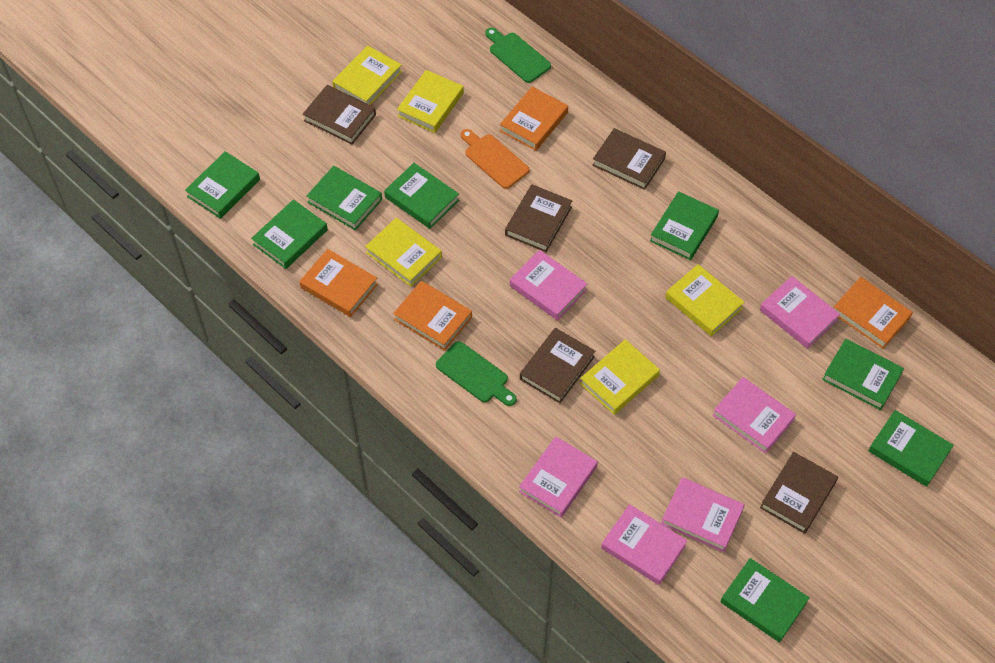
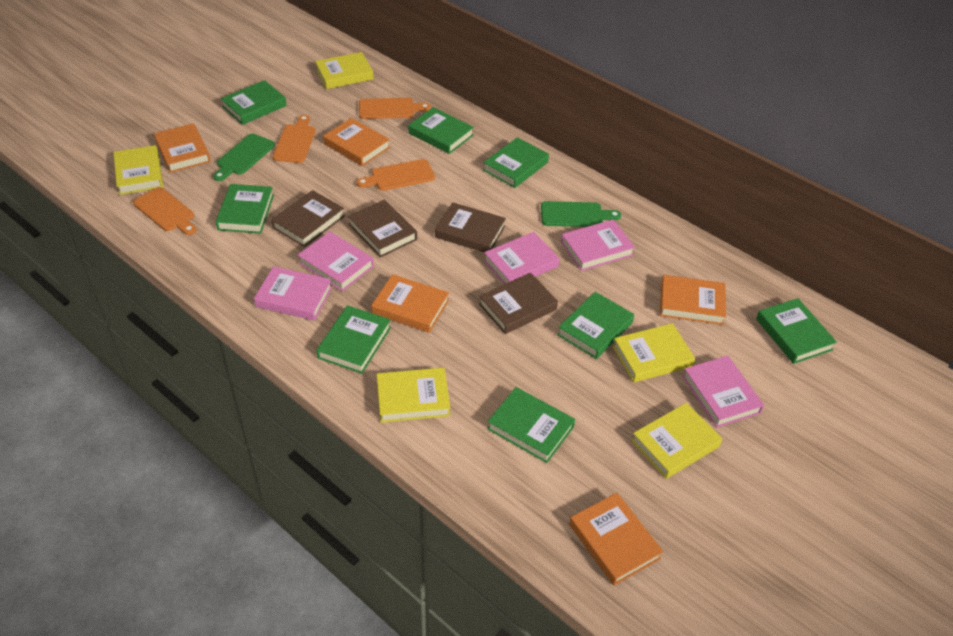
brown book: 5 -> 4
orange book: 4 -> 5
orange cutting board: 1 -> 4
pink book: 6 -> 5

